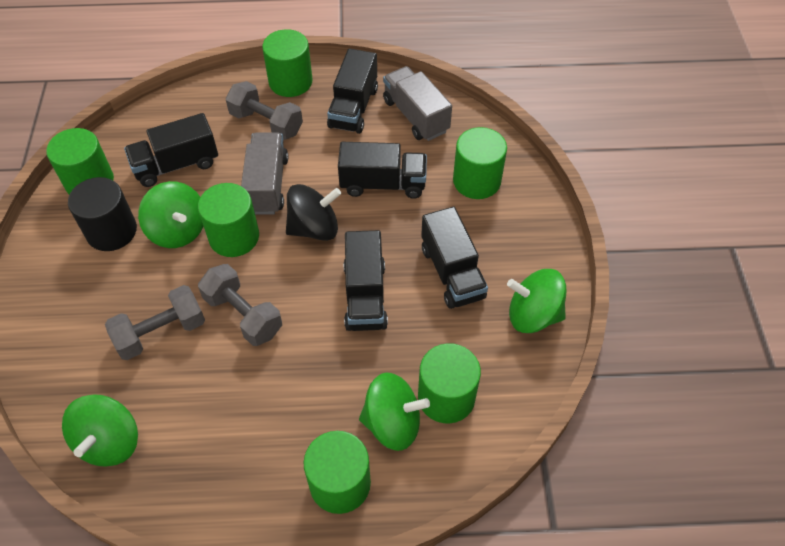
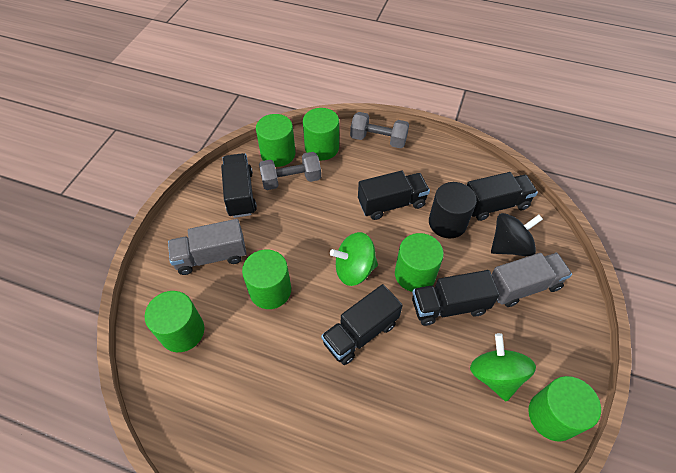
green spinning top: 4 -> 2
grey dumbbell: 3 -> 2

